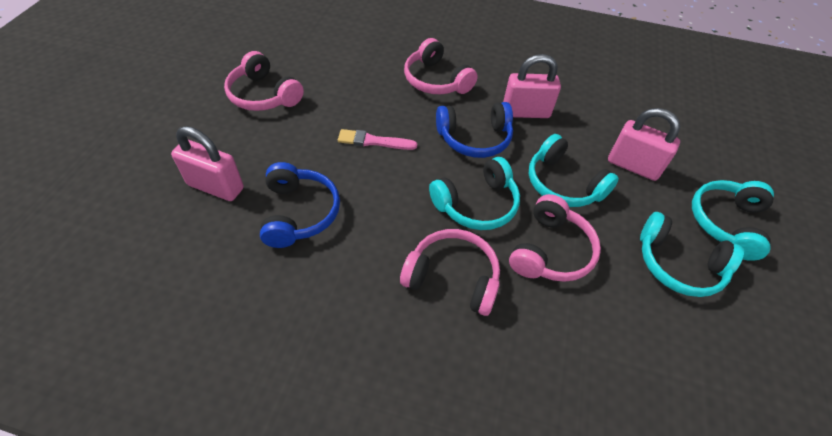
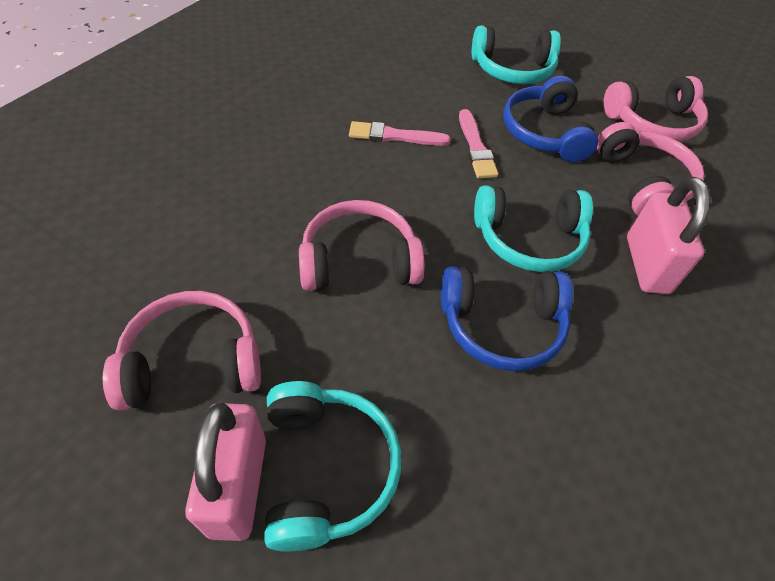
pink brush: 1 -> 2
pink padlock: 3 -> 2
turquoise headphones: 4 -> 3

